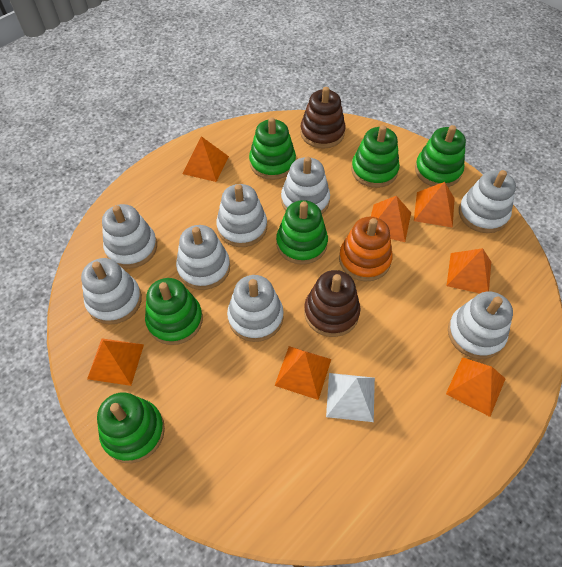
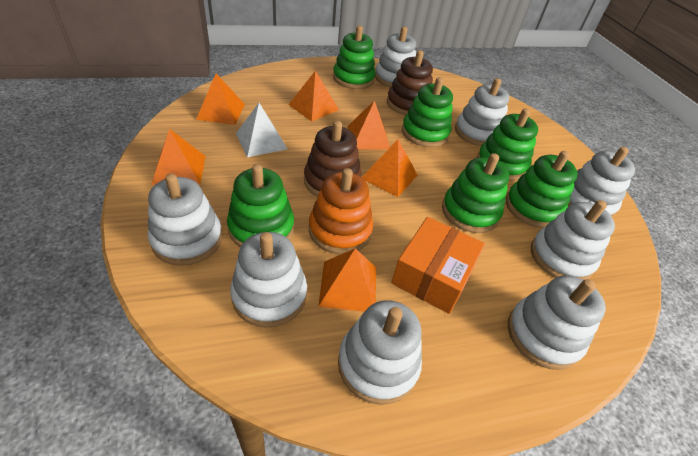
orange box: 0 -> 1
orange pyramid: 7 -> 6

